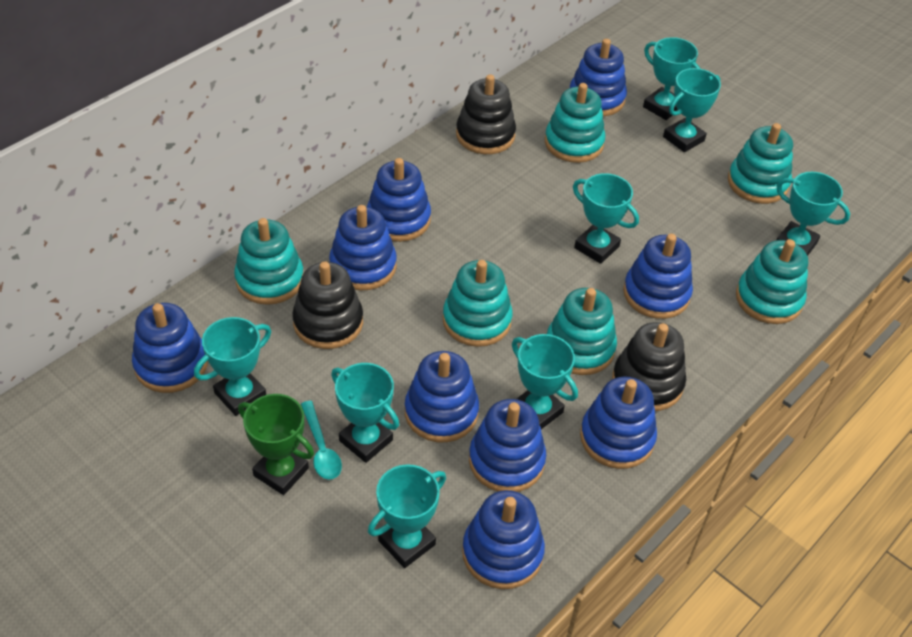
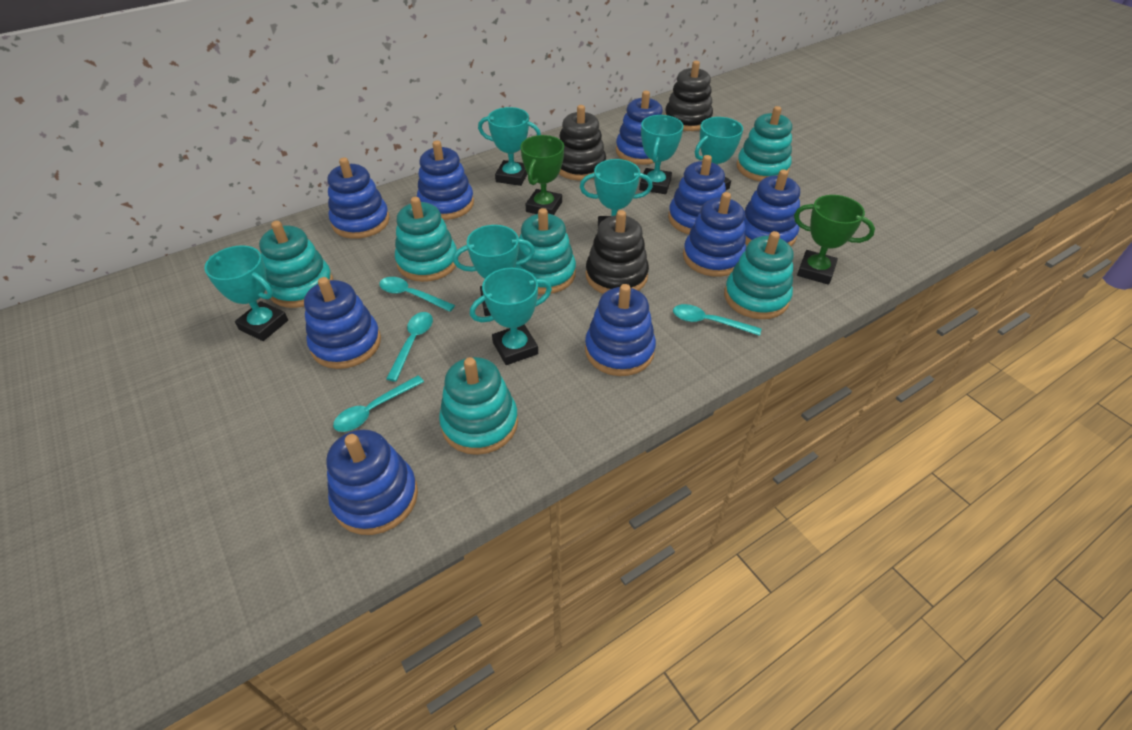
green trophy: 1 -> 2
turquoise spoon: 1 -> 4
turquoise trophy: 8 -> 7

